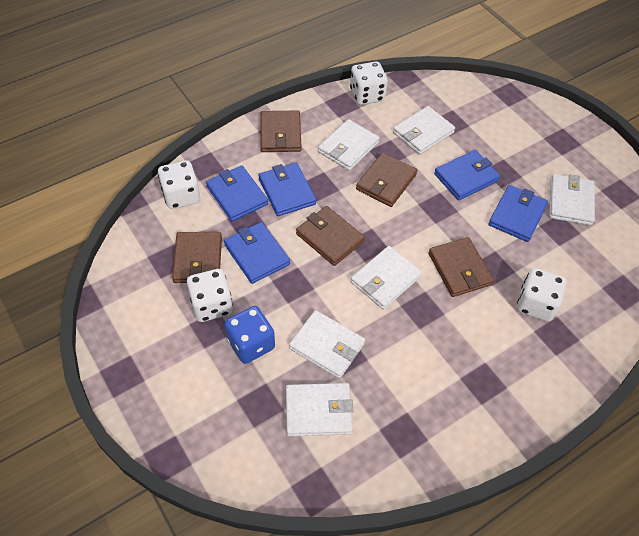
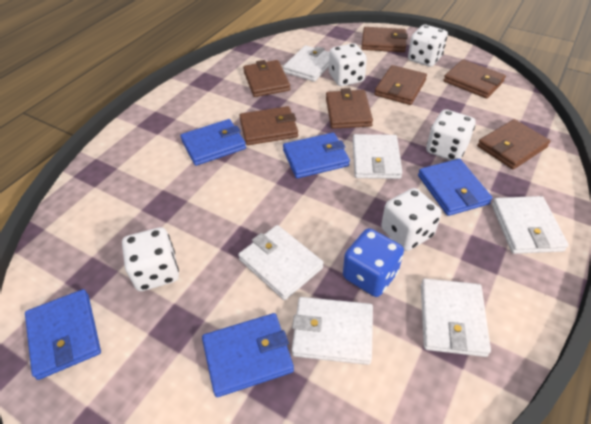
brown wallet: 5 -> 7
white dice: 4 -> 5

